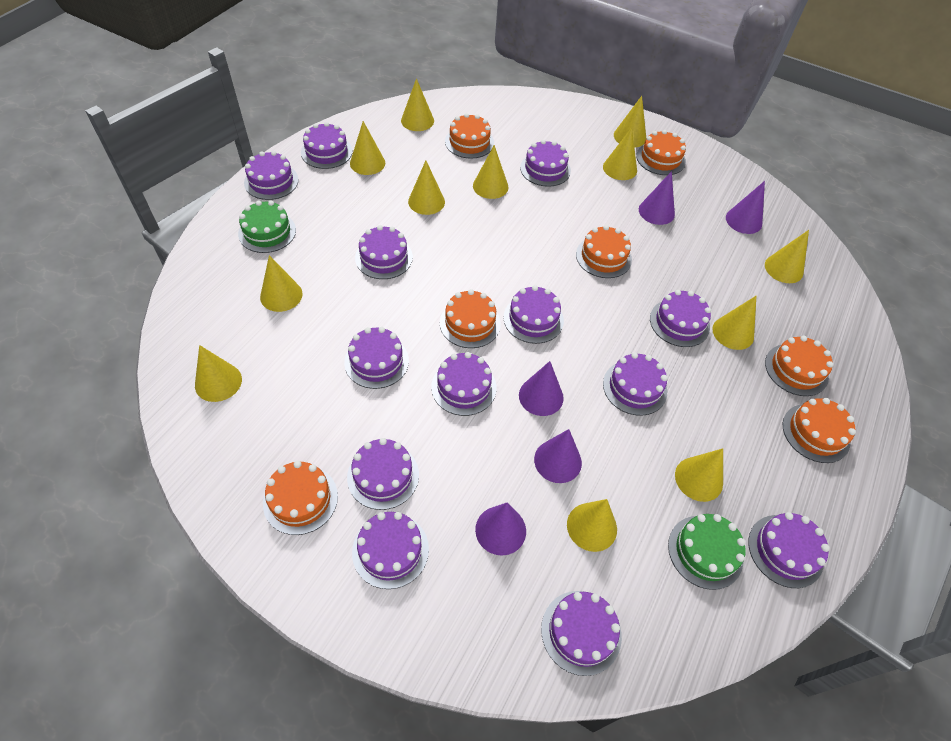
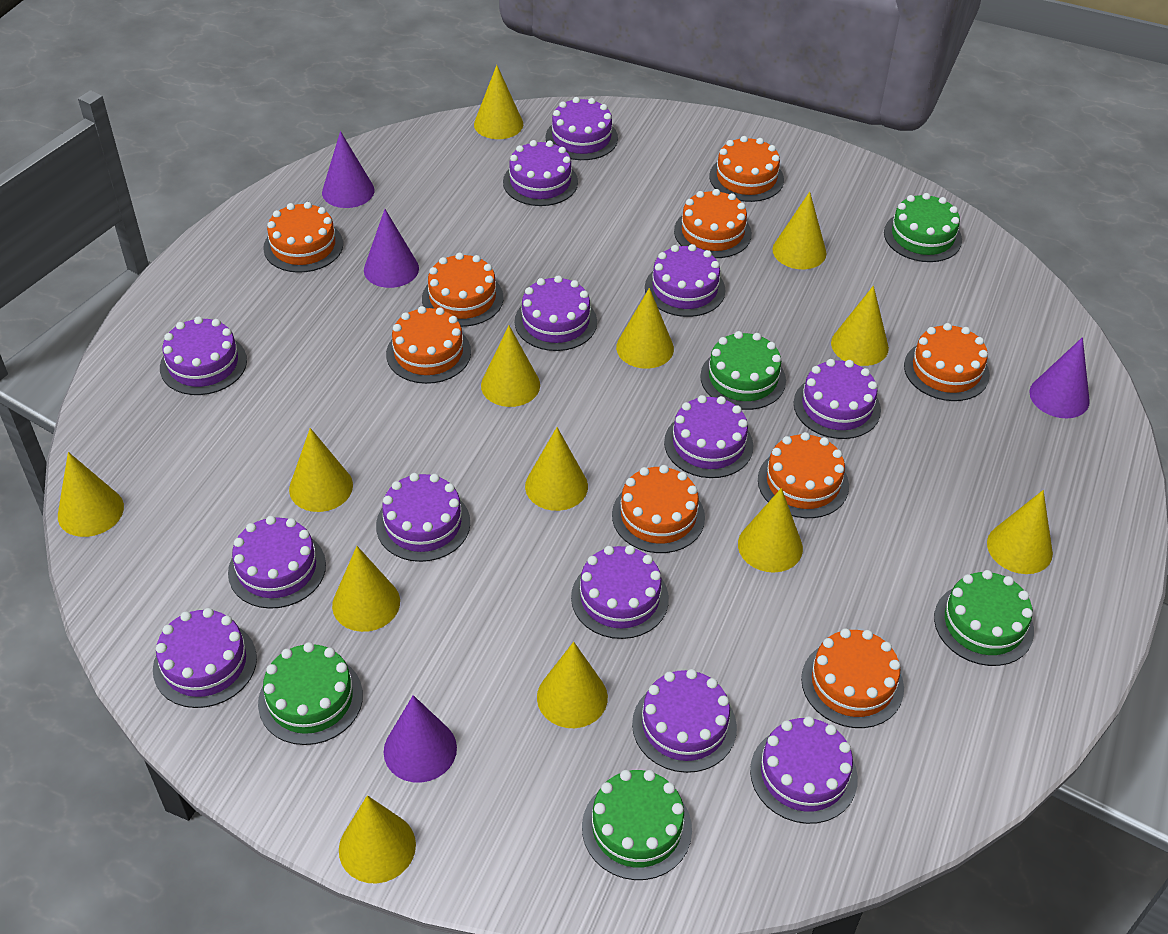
green cake: 2 -> 5
orange cake: 7 -> 9
purple cone: 5 -> 4
yellow cone: 12 -> 13

